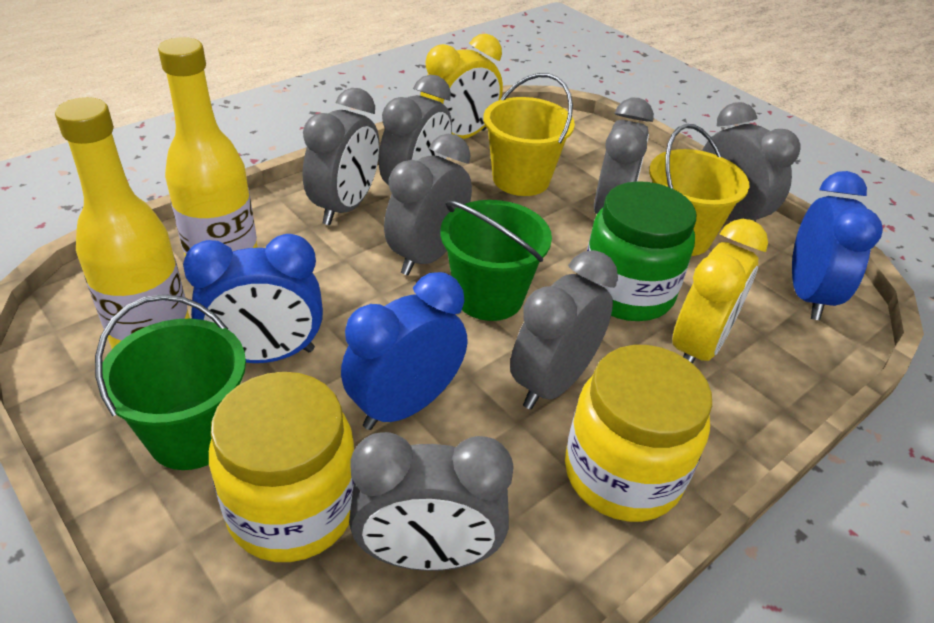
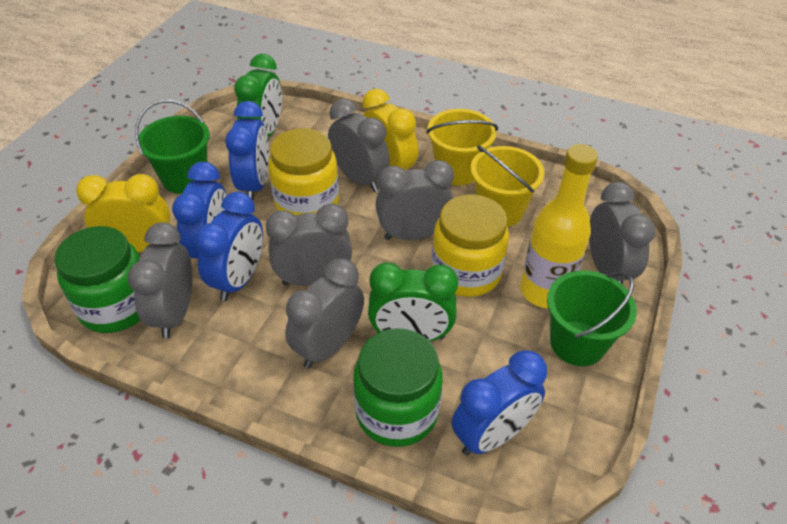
blue clock: 3 -> 4
green clock: 0 -> 2
green jar: 1 -> 2
grey clock: 7 -> 6
yellow bottle: 2 -> 1

